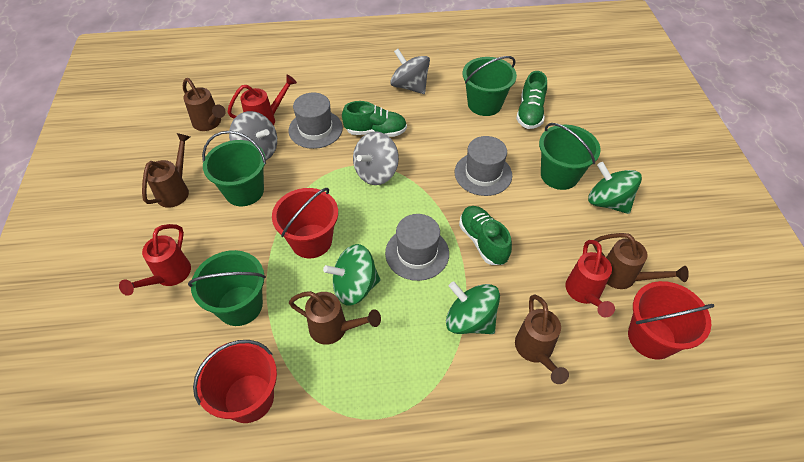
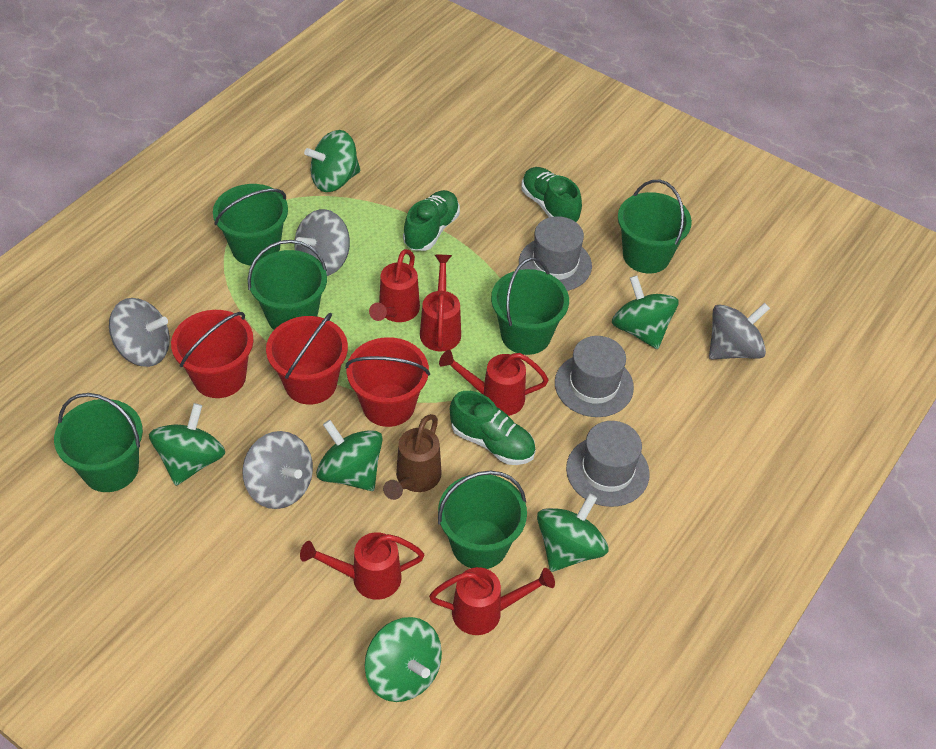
brown watering can: 5 -> 1
green bucket: 4 -> 6
green spinning top: 3 -> 6
grey spinning top: 3 -> 4
red watering can: 3 -> 5

